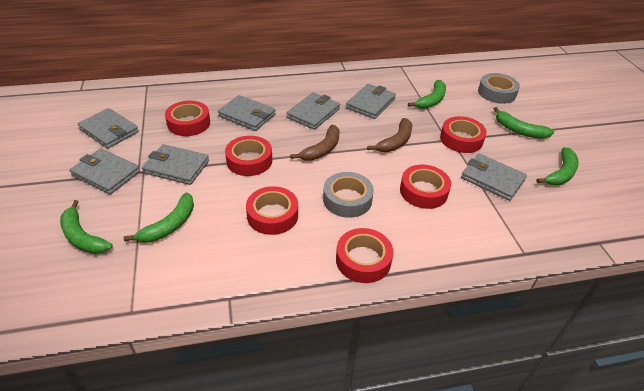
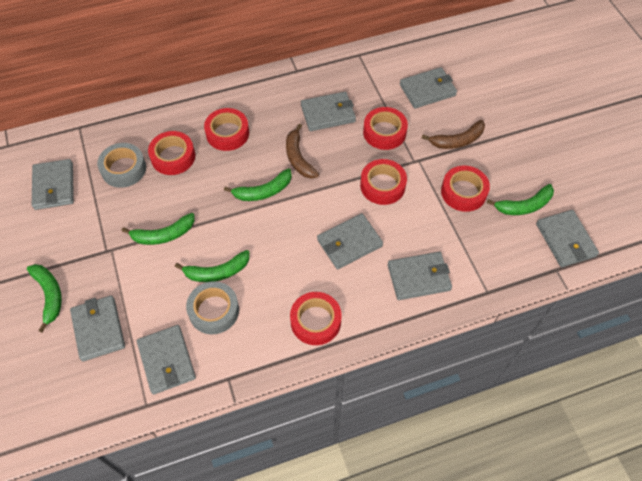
grey wallet: 7 -> 8

